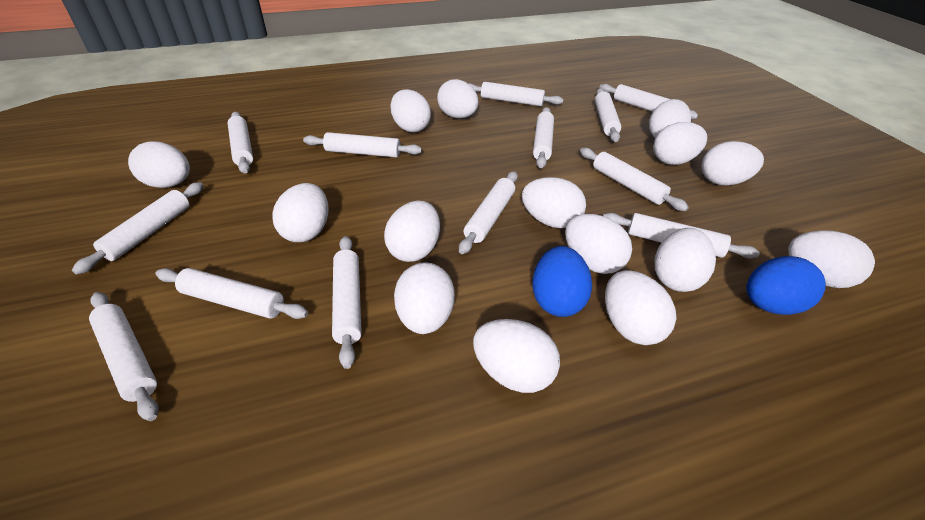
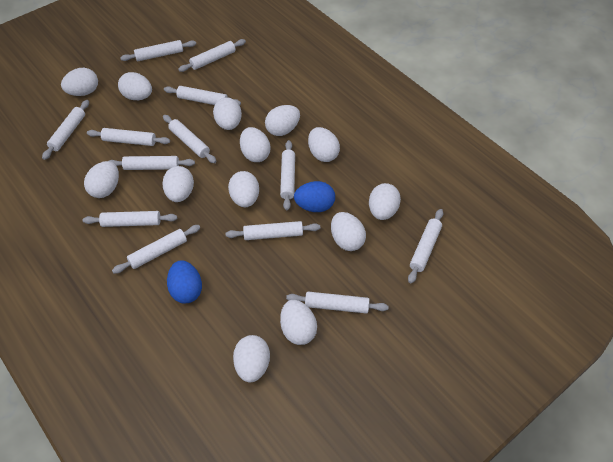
white egg: 15 -> 13

